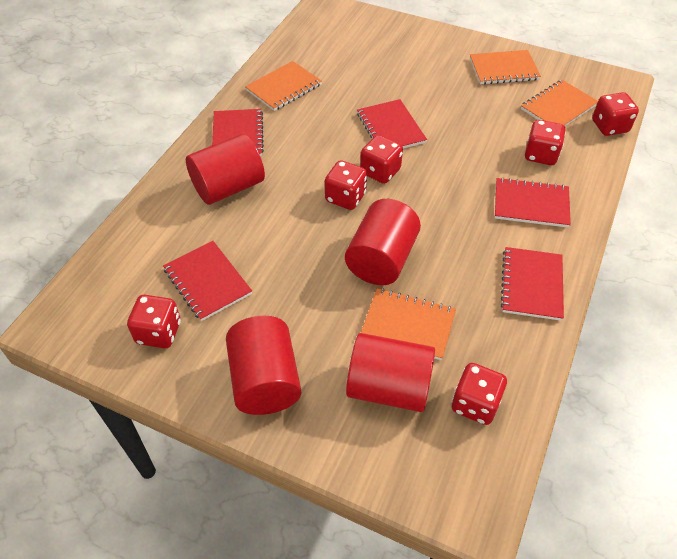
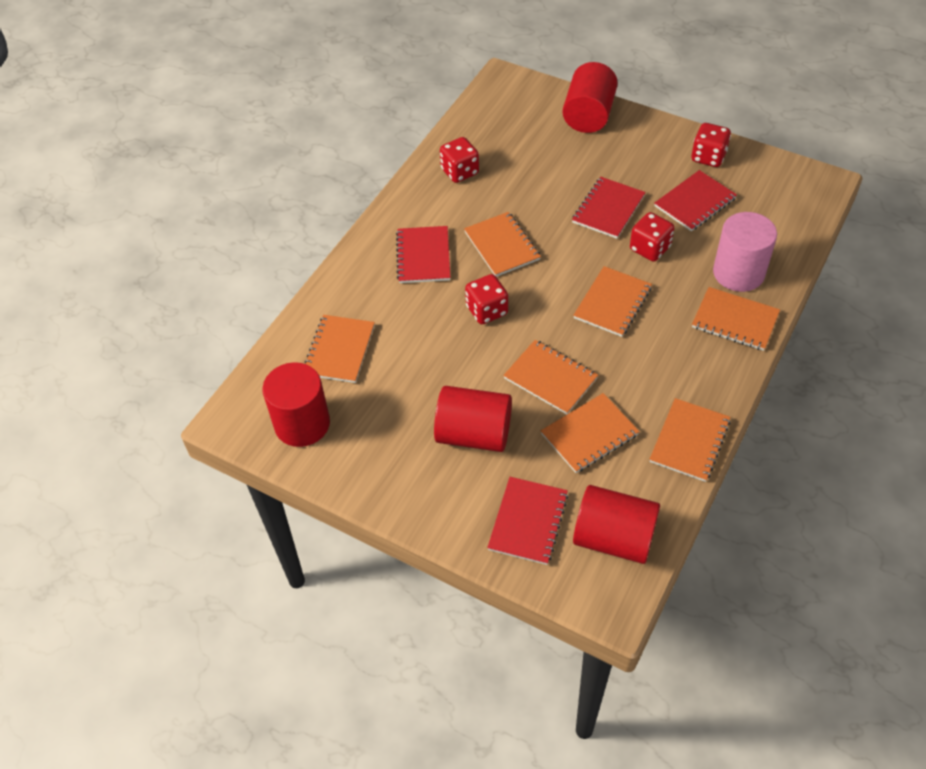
orange notebook: 4 -> 7
pink cylinder: 0 -> 1
red dice: 6 -> 4
red notebook: 5 -> 4

